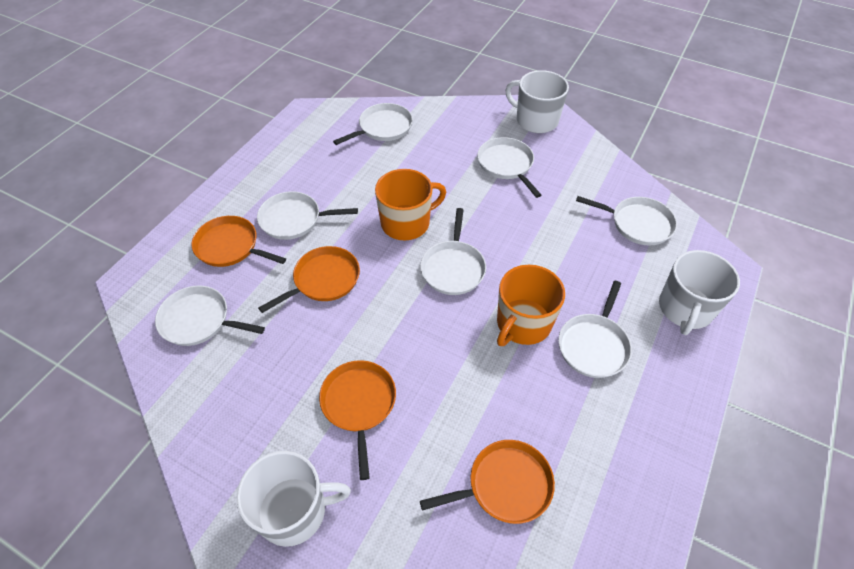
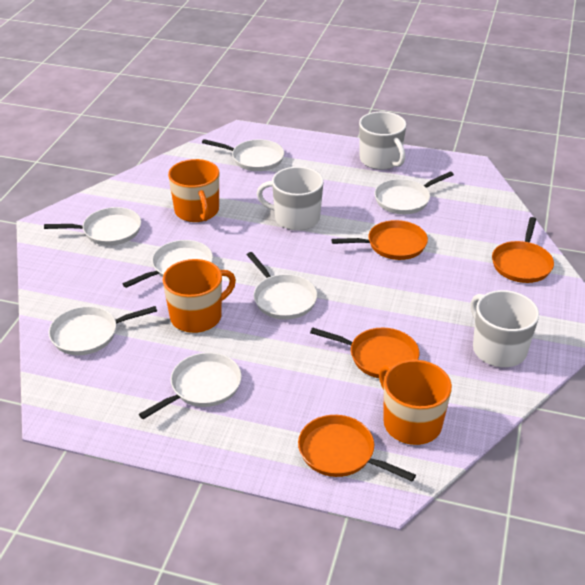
orange mug: 2 -> 3

